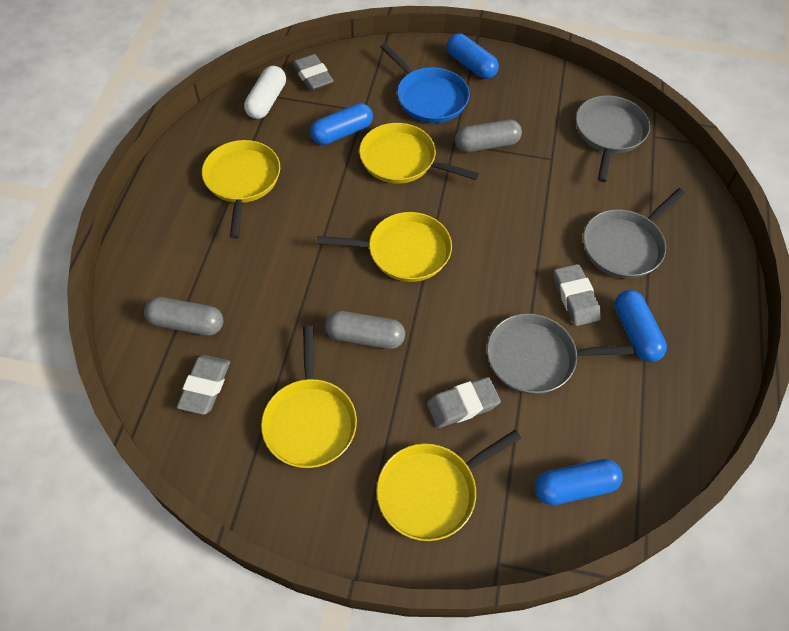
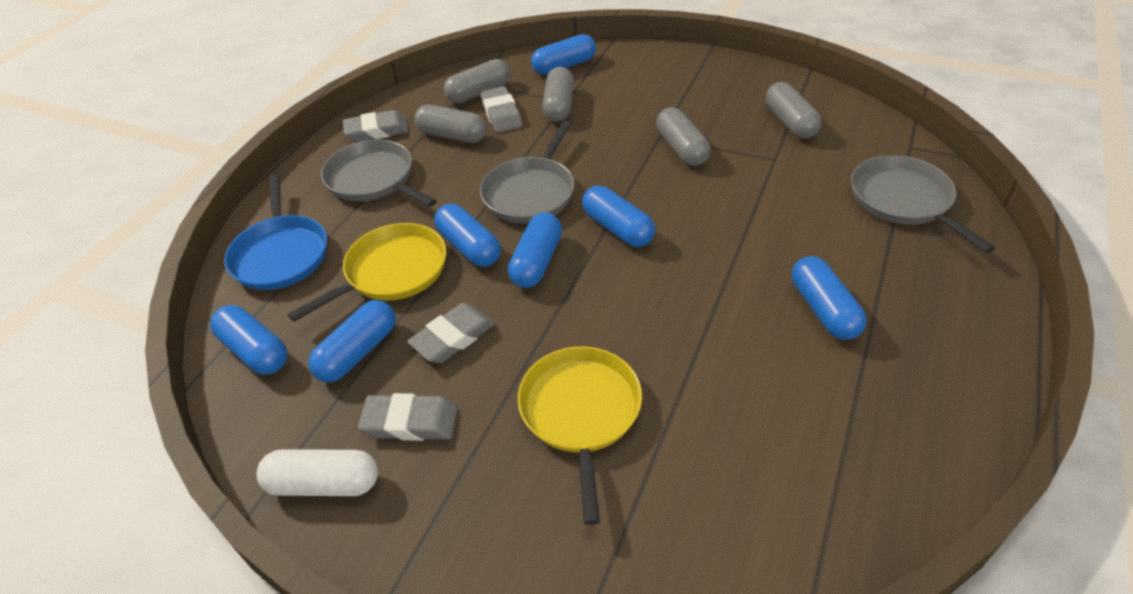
blue capsule: 4 -> 7
grey capsule: 3 -> 5
yellow pan: 5 -> 2

